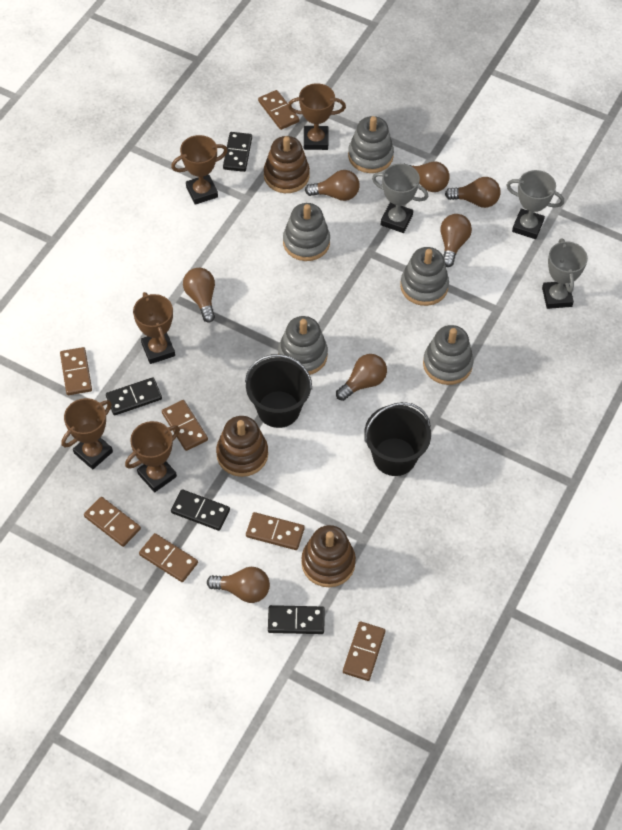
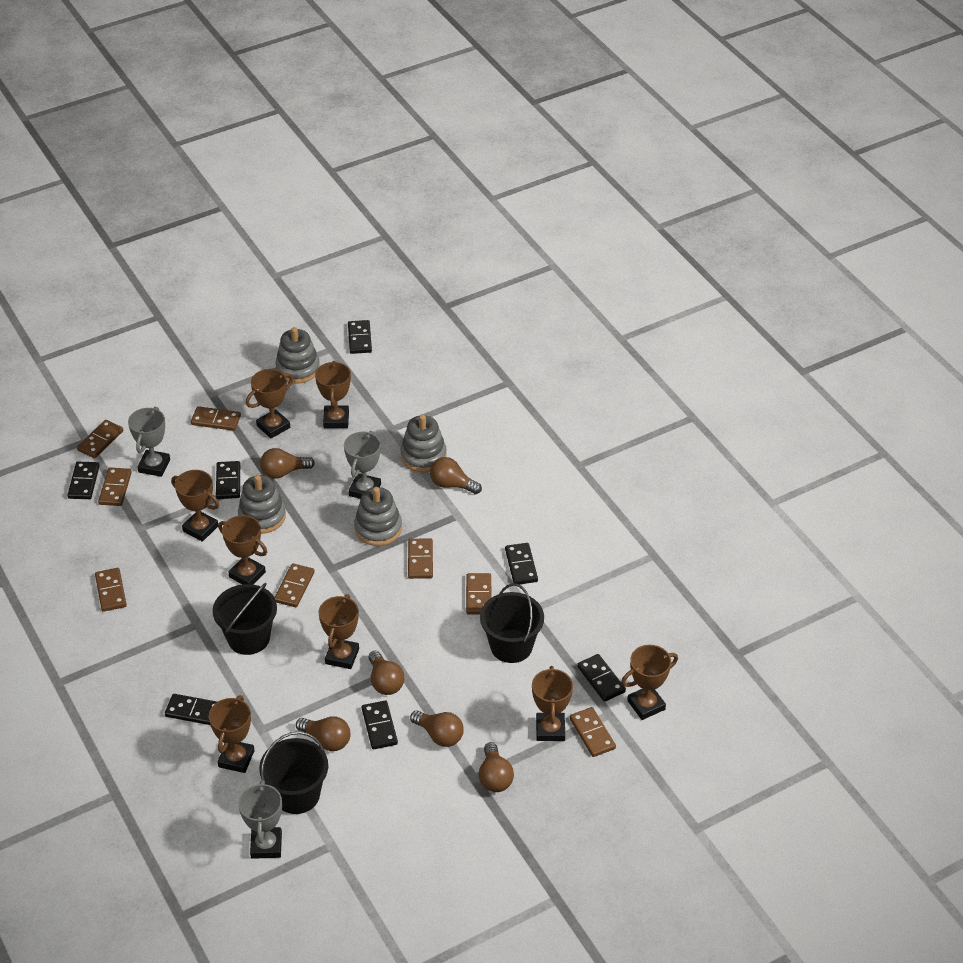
black bucket: 2 -> 3
black domino: 4 -> 7
brown domino: 7 -> 8
brown light bulb: 7 -> 6
brown stacking toy: 3 -> 0
brown trophy: 5 -> 8
grey stacking toy: 5 -> 4

